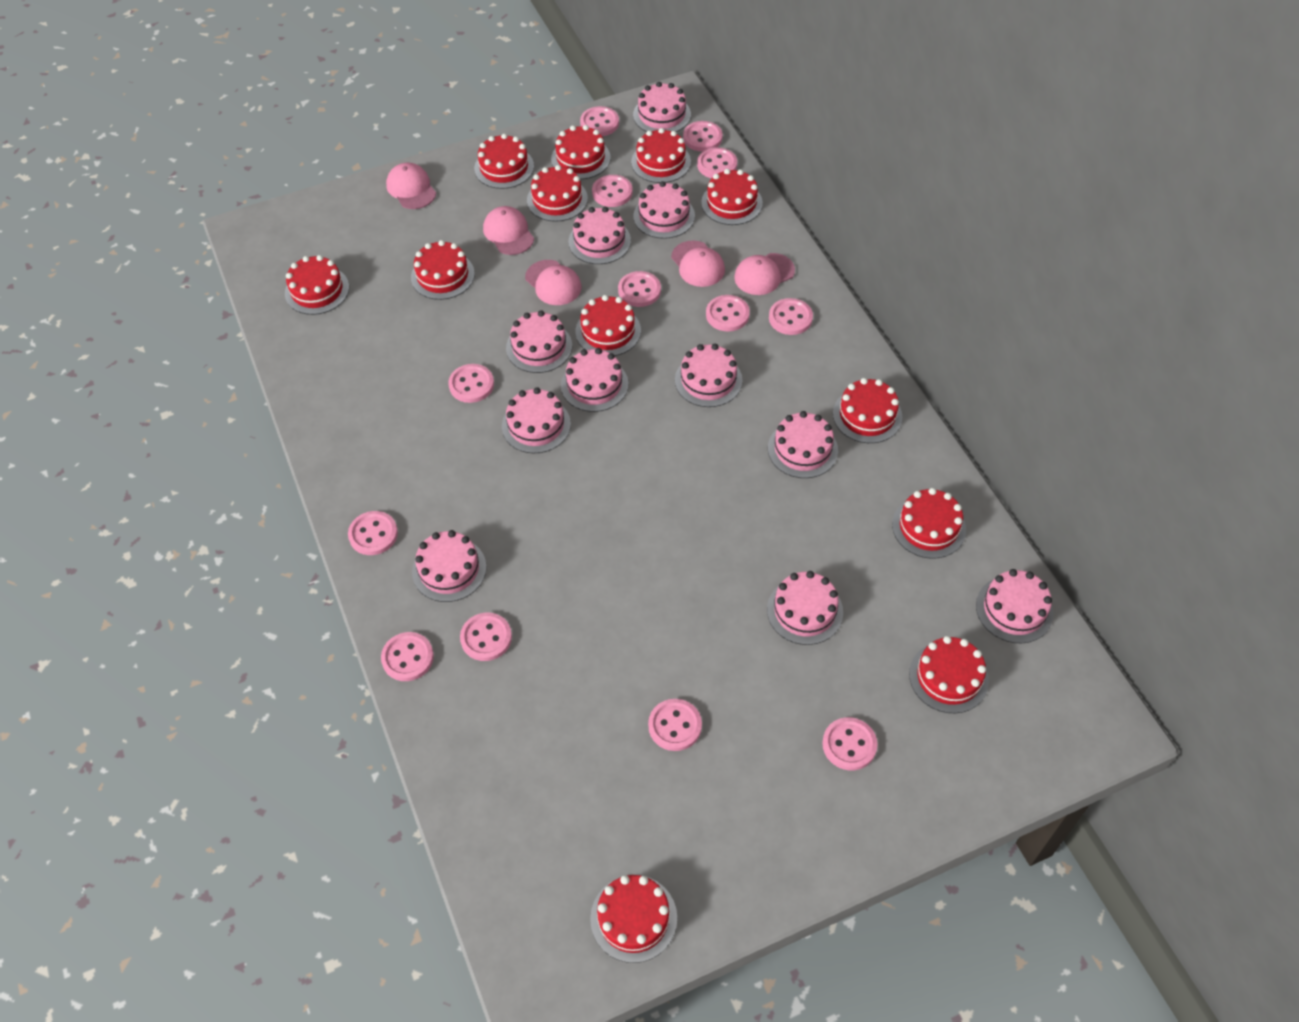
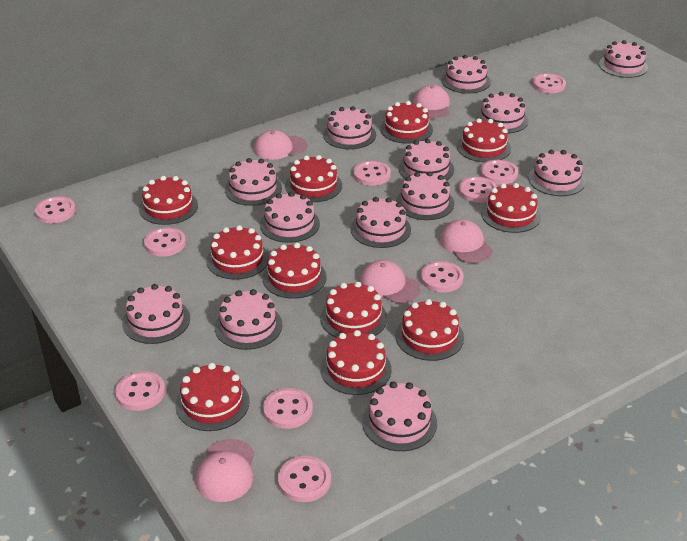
pink button: 13 -> 10
pink cake: 11 -> 13
red cake: 12 -> 11

